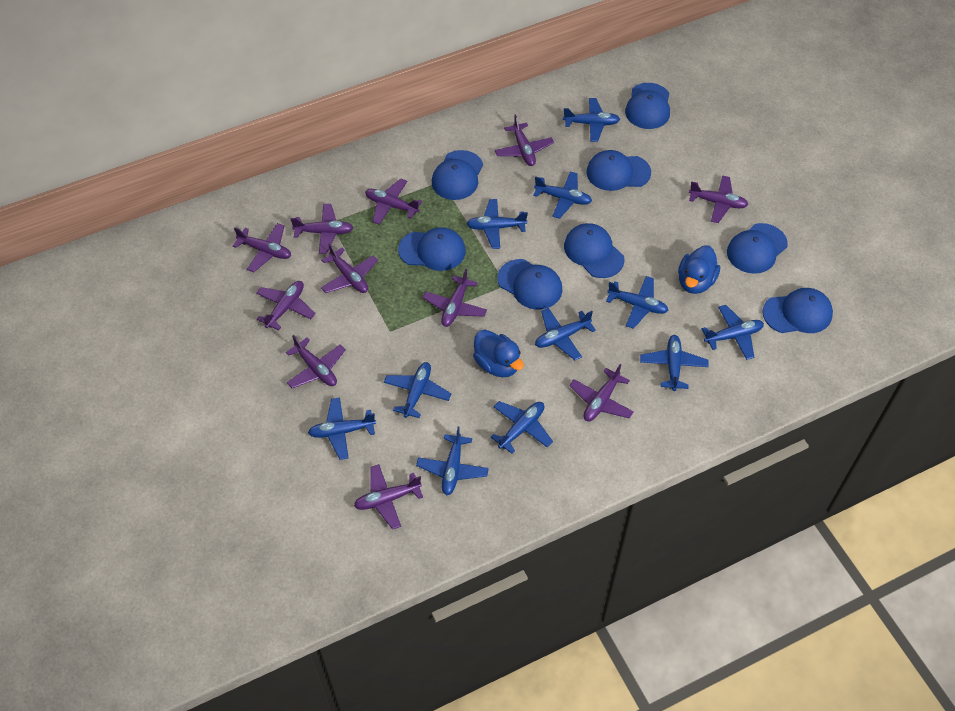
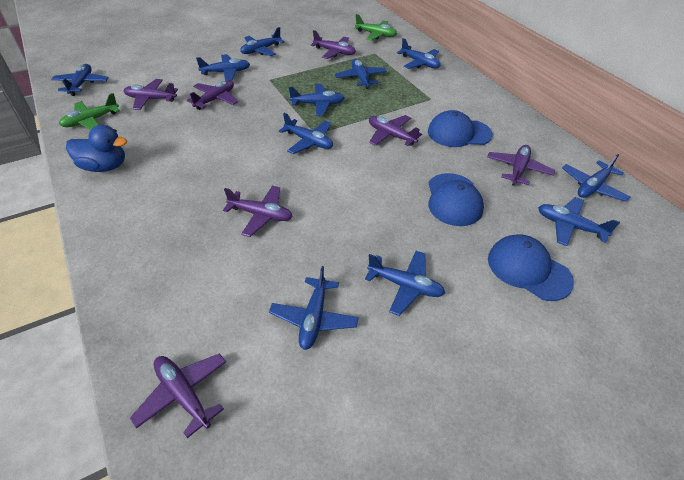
blue cap: 8 -> 3
blue duck: 2 -> 1
green plane: 0 -> 2
purple plane: 11 -> 7

